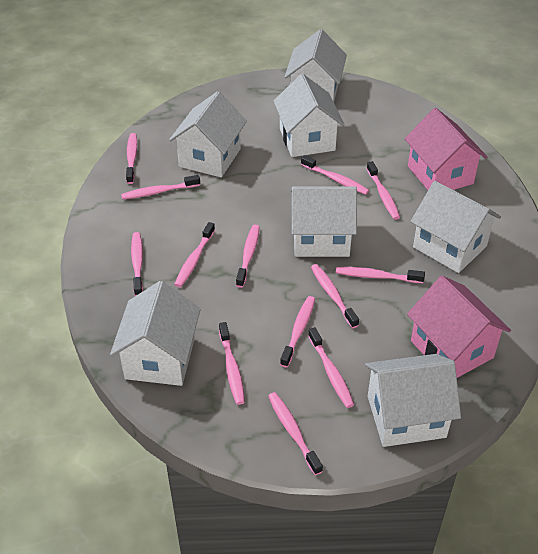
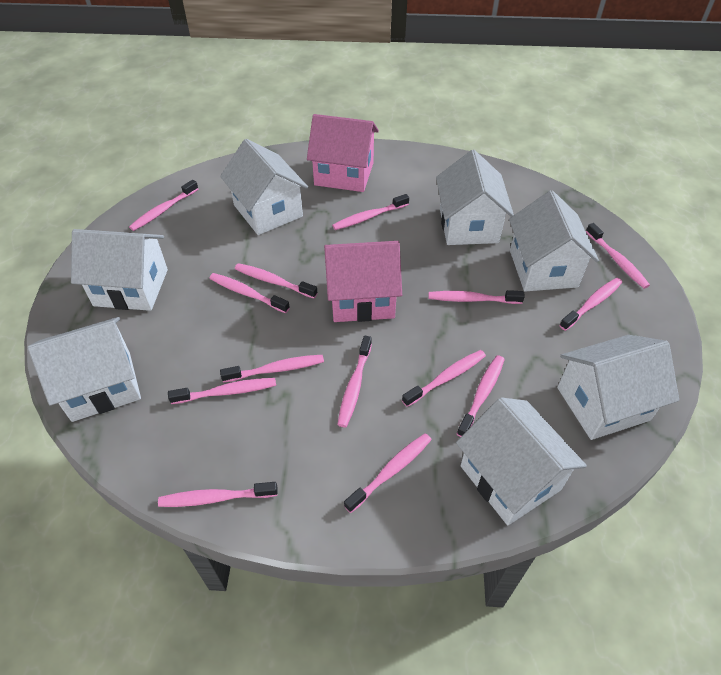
pink toothbrush: 13 -> 14

